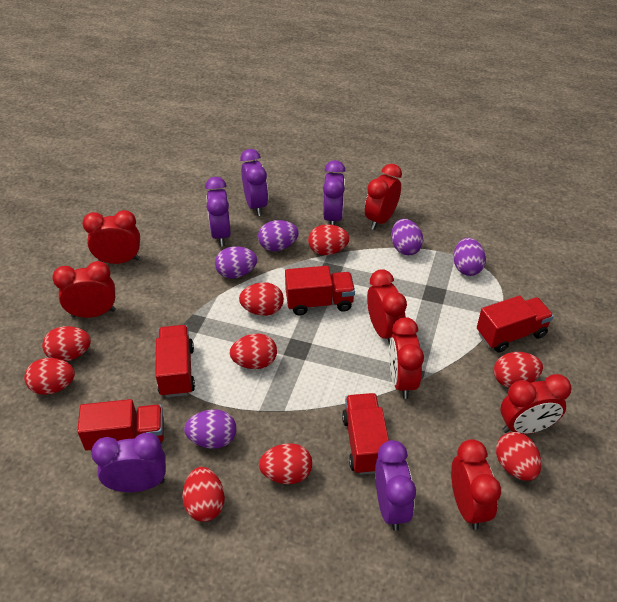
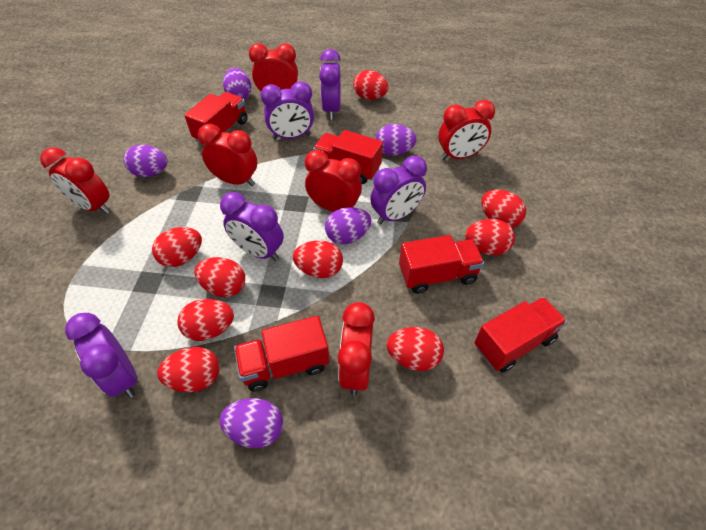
red clock: 7 -> 6

